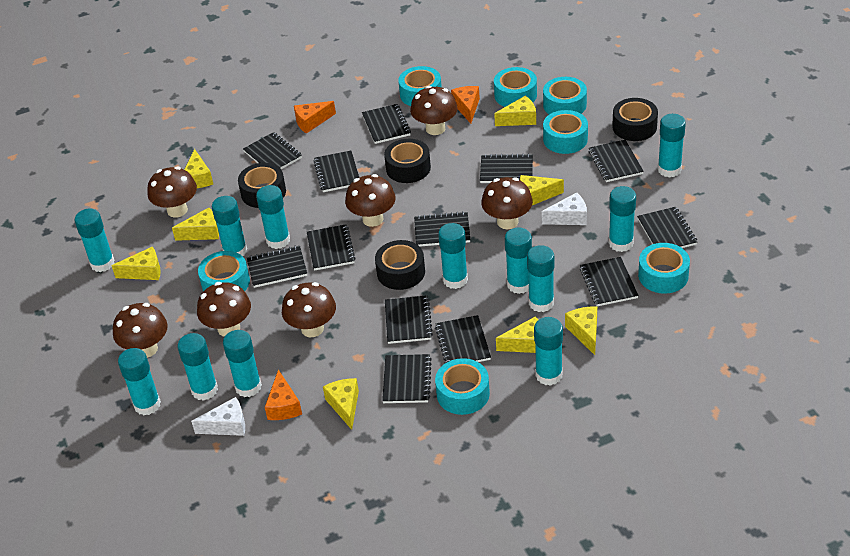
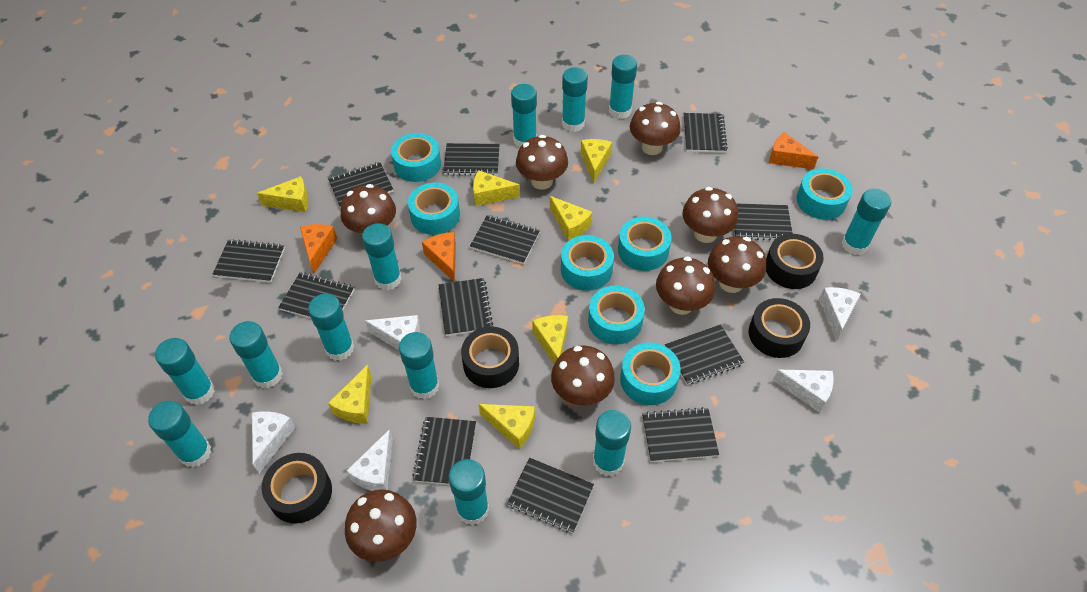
black notebook: 13 -> 12
brown mushroom: 7 -> 8
white cheese: 2 -> 5
yellow cheese: 8 -> 7

